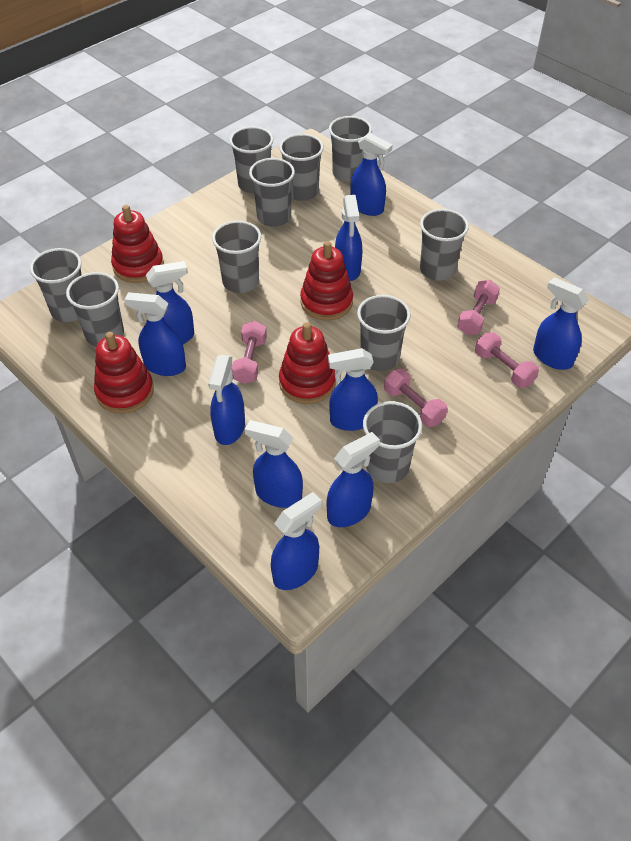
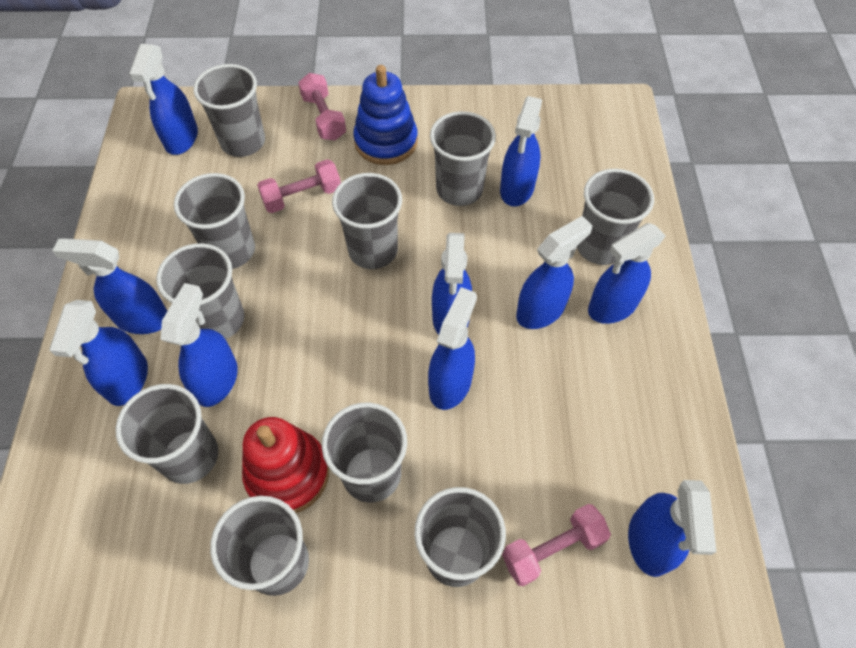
blue stacking toy: 0 -> 1
pink dumbbell: 4 -> 3
red stacking toy: 4 -> 1

